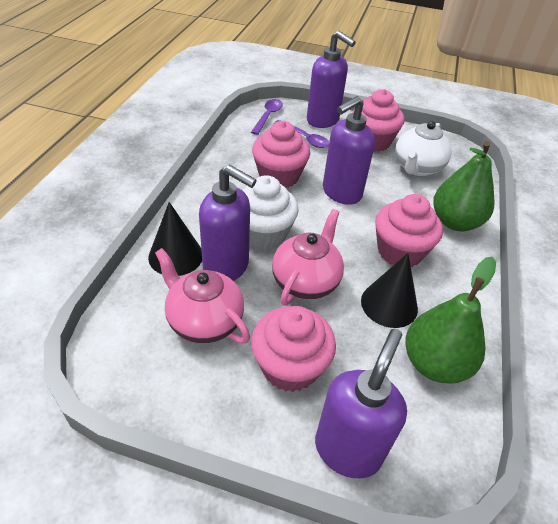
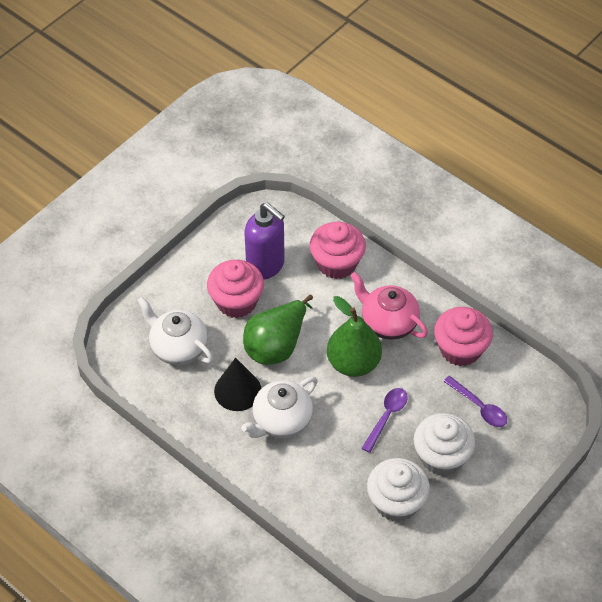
black cone: 2 -> 1
pink cupcake: 4 -> 3
pink teapot: 2 -> 1
purple soap dispenser: 4 -> 1
white cupcake: 1 -> 2
white teapot: 1 -> 2

